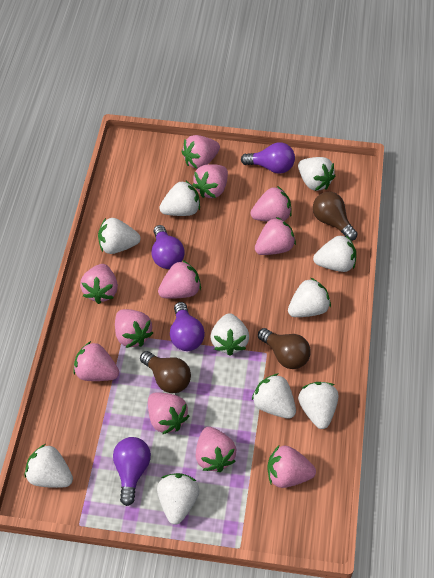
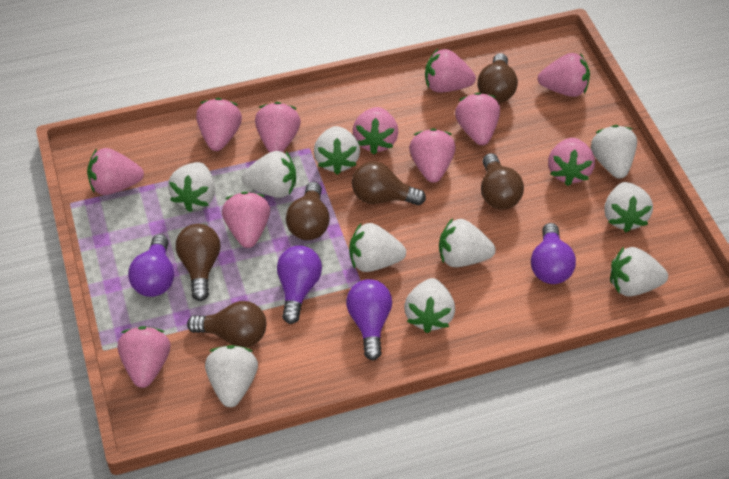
brown light bulb: 3 -> 6

